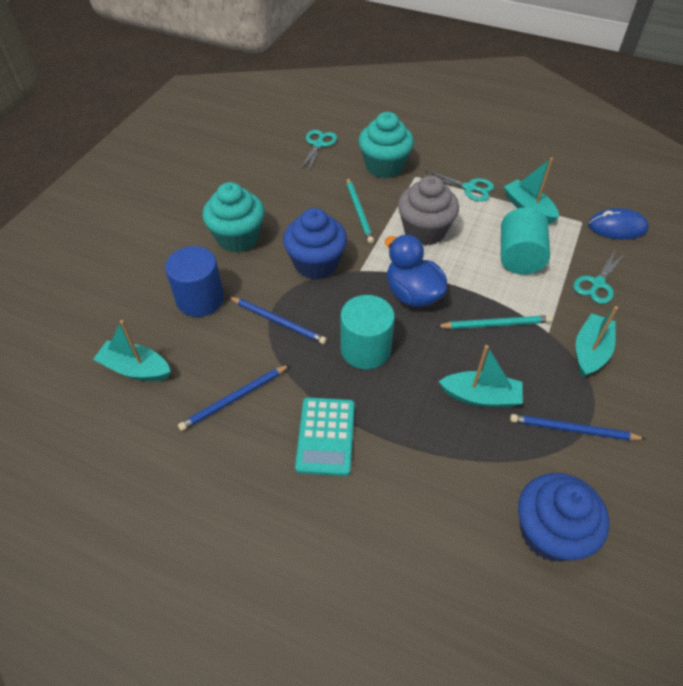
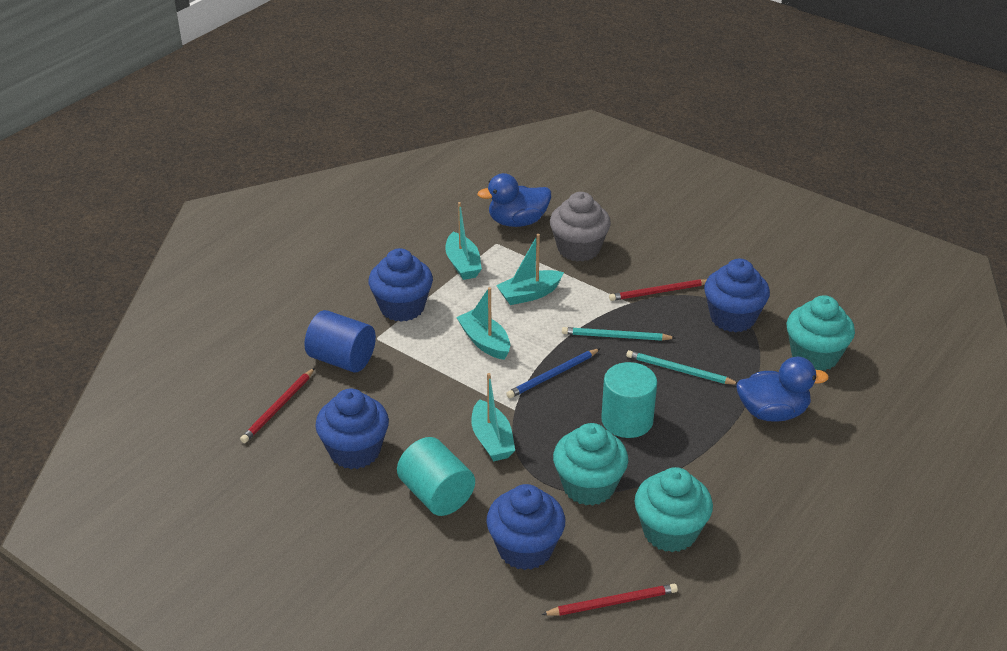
blue cupcake: 2 -> 4
blue duck: 1 -> 2
blue mouse: 1 -> 0
blue pencil: 3 -> 1
red pencil: 0 -> 3
turquoise calculator: 1 -> 0
turquoise cupcake: 2 -> 3
turquoise scissors: 3 -> 0

